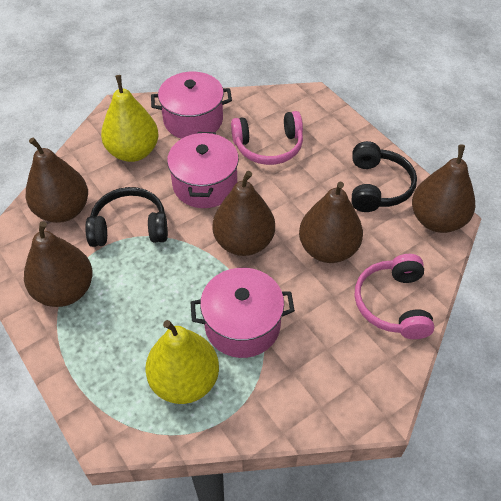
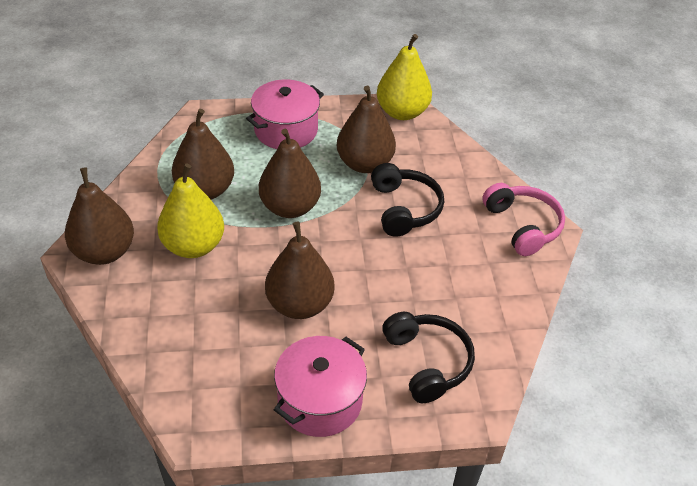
pink headphones: 2 -> 1
pink pot: 3 -> 2

